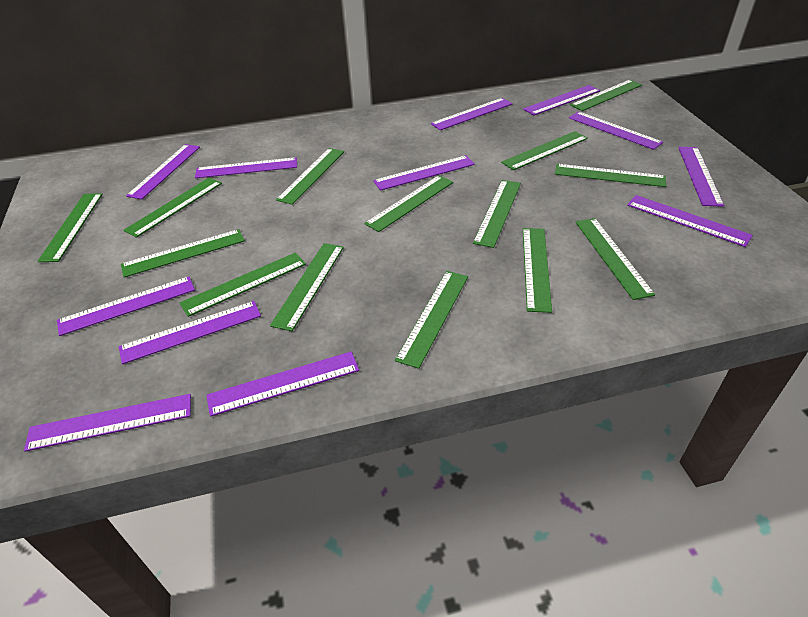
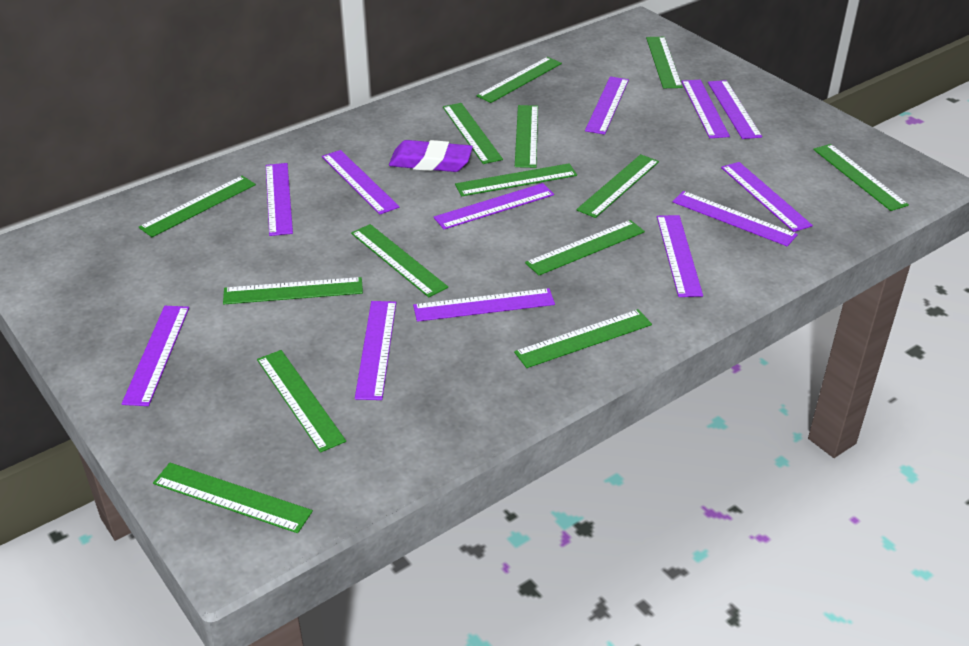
purple eraser: 0 -> 1

